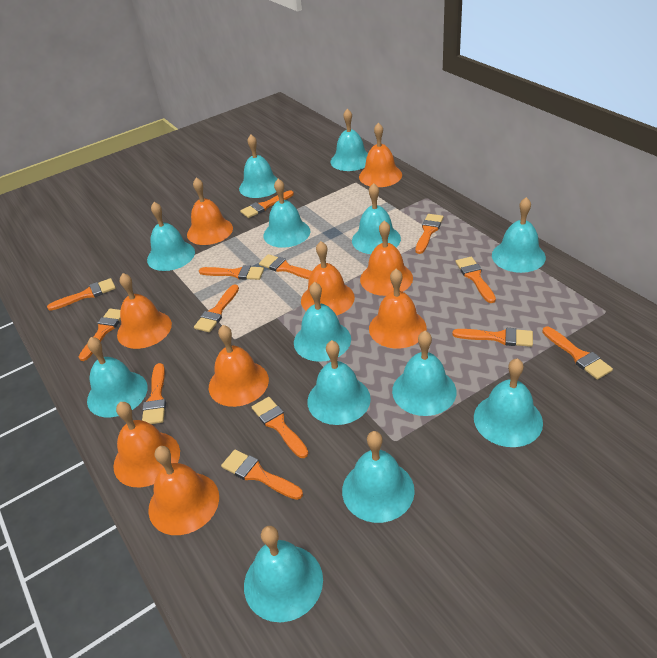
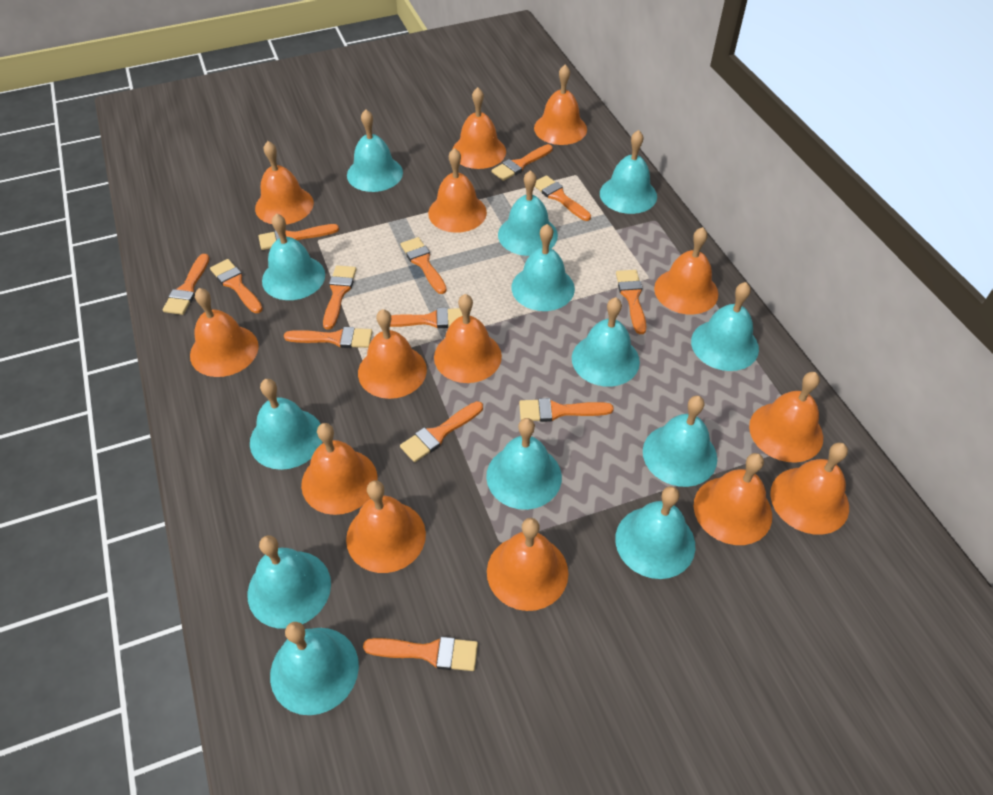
orange bell: 9 -> 14

